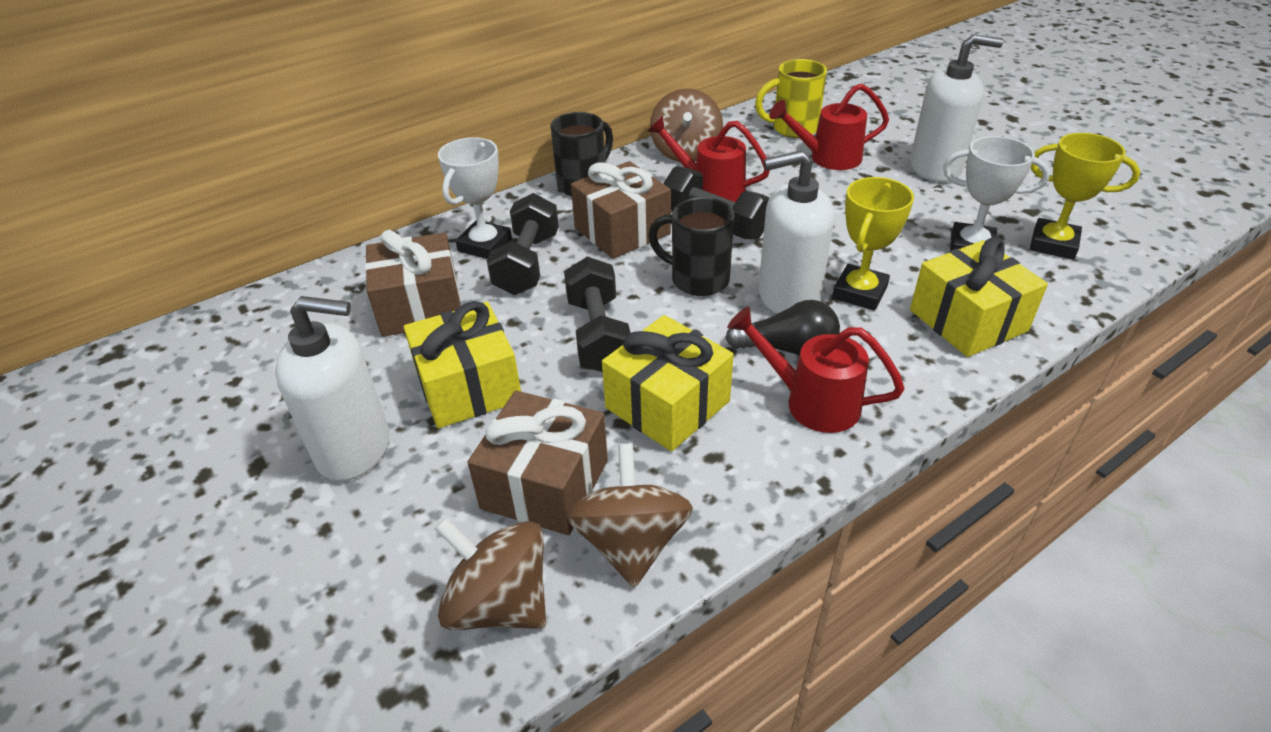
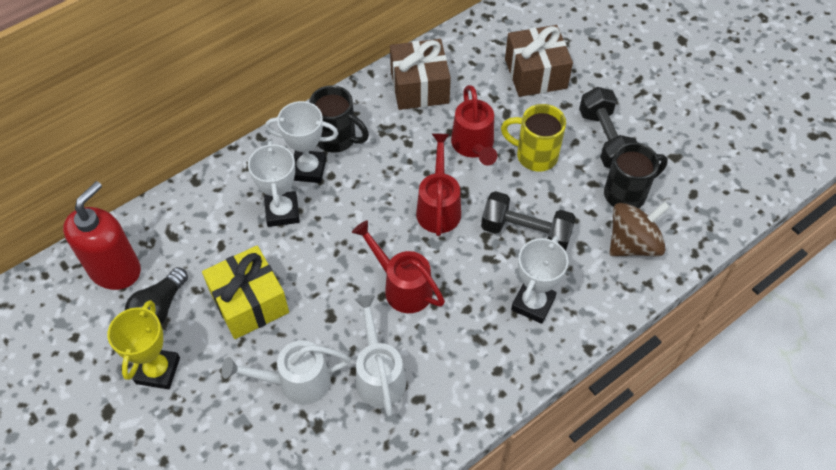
black dumbbell: 3 -> 2
brown gift: 3 -> 2
brown spinning top: 3 -> 1
red soap dispenser: 0 -> 1
white soap dispenser: 3 -> 0
white trophy: 2 -> 3
white watering can: 0 -> 2
yellow gift: 3 -> 1
yellow trophy: 2 -> 1

